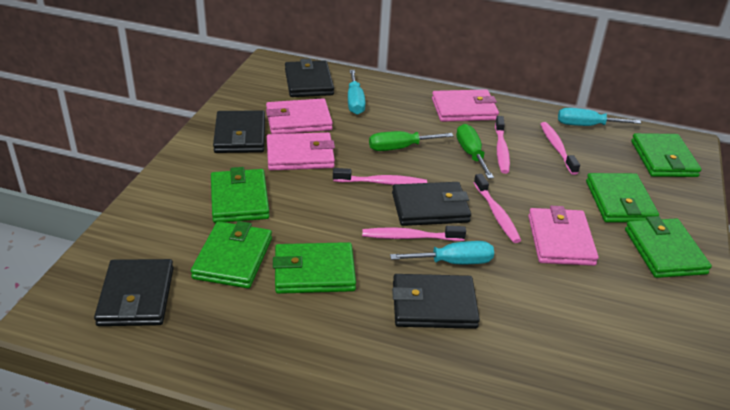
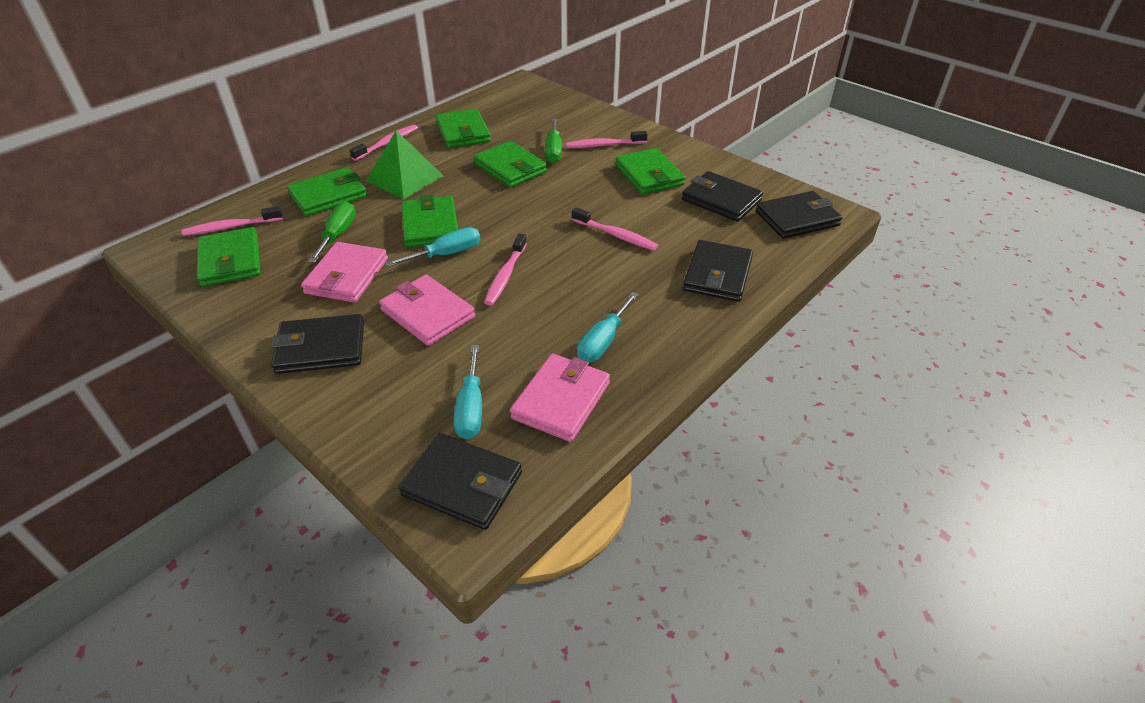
green pyramid: 0 -> 1
pink wallet: 4 -> 3

